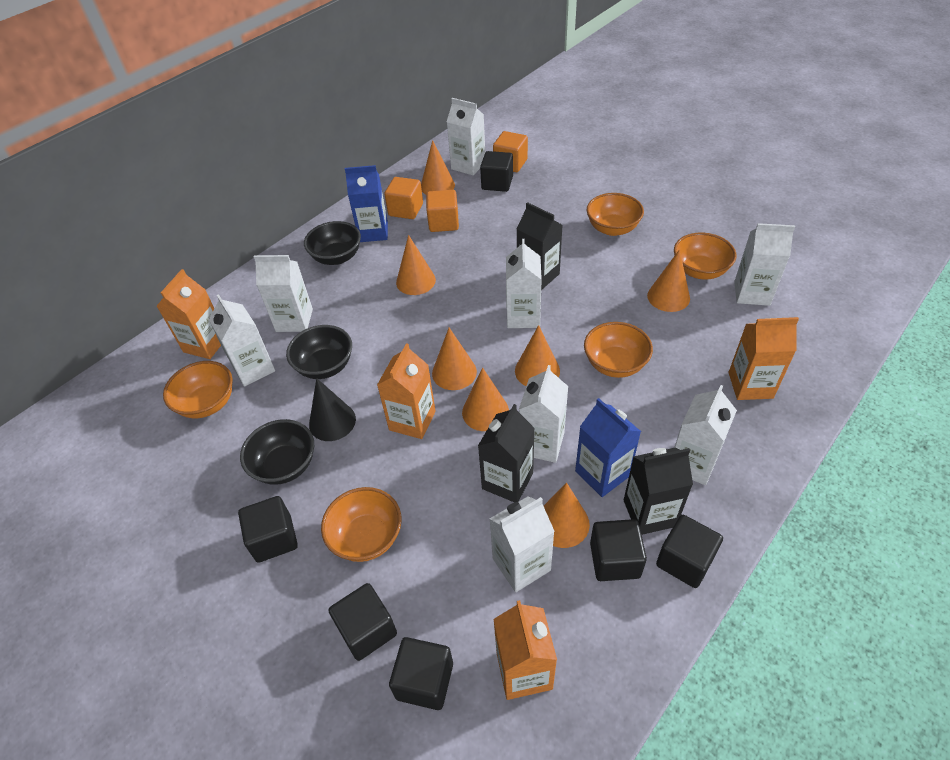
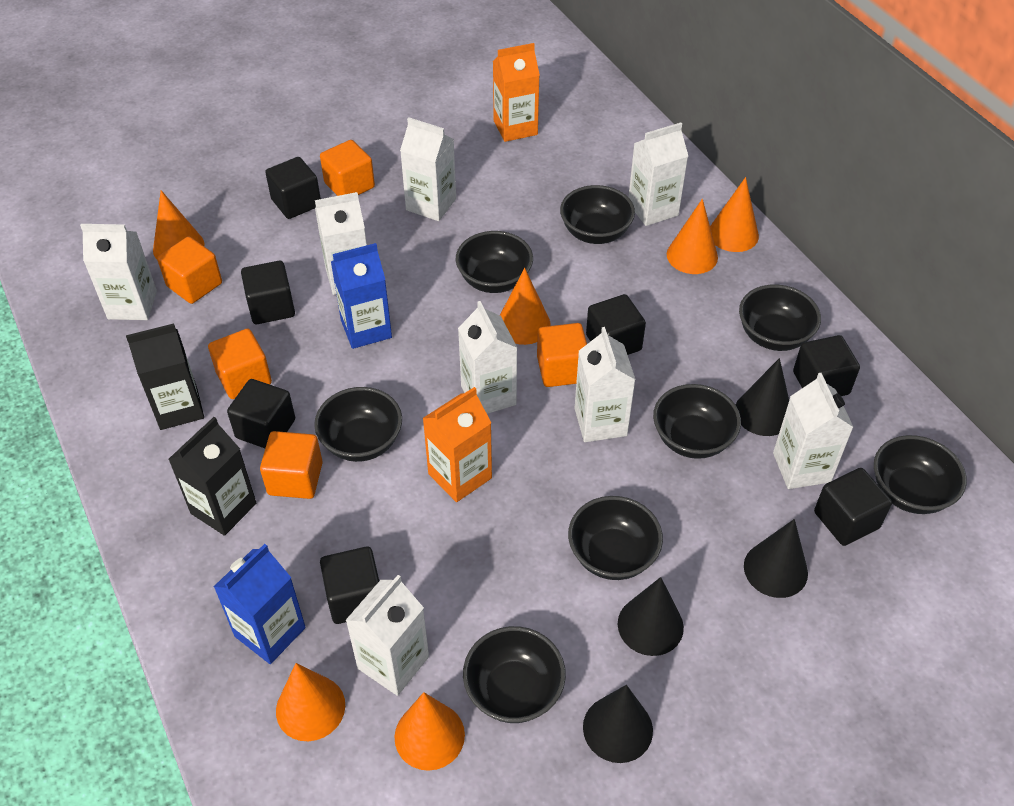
black bowl: 3 -> 8
black carton: 3 -> 2
black cone: 1 -> 4
black cube: 6 -> 7
orange bowl: 5 -> 0
orange carton: 4 -> 2
orange cone: 7 -> 6
orange cube: 3 -> 5

